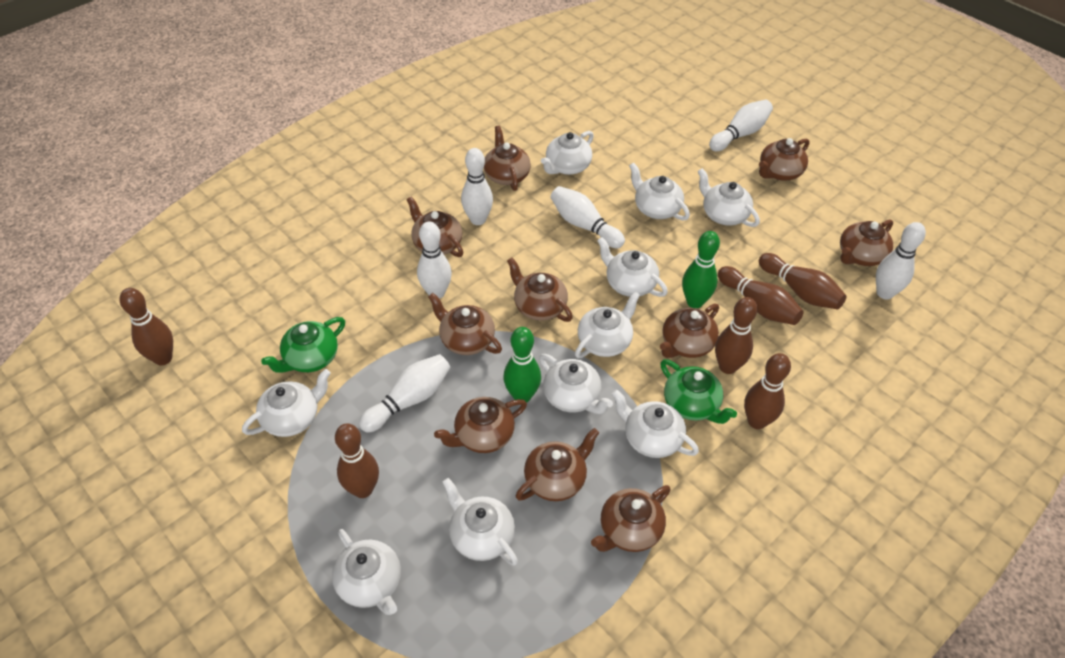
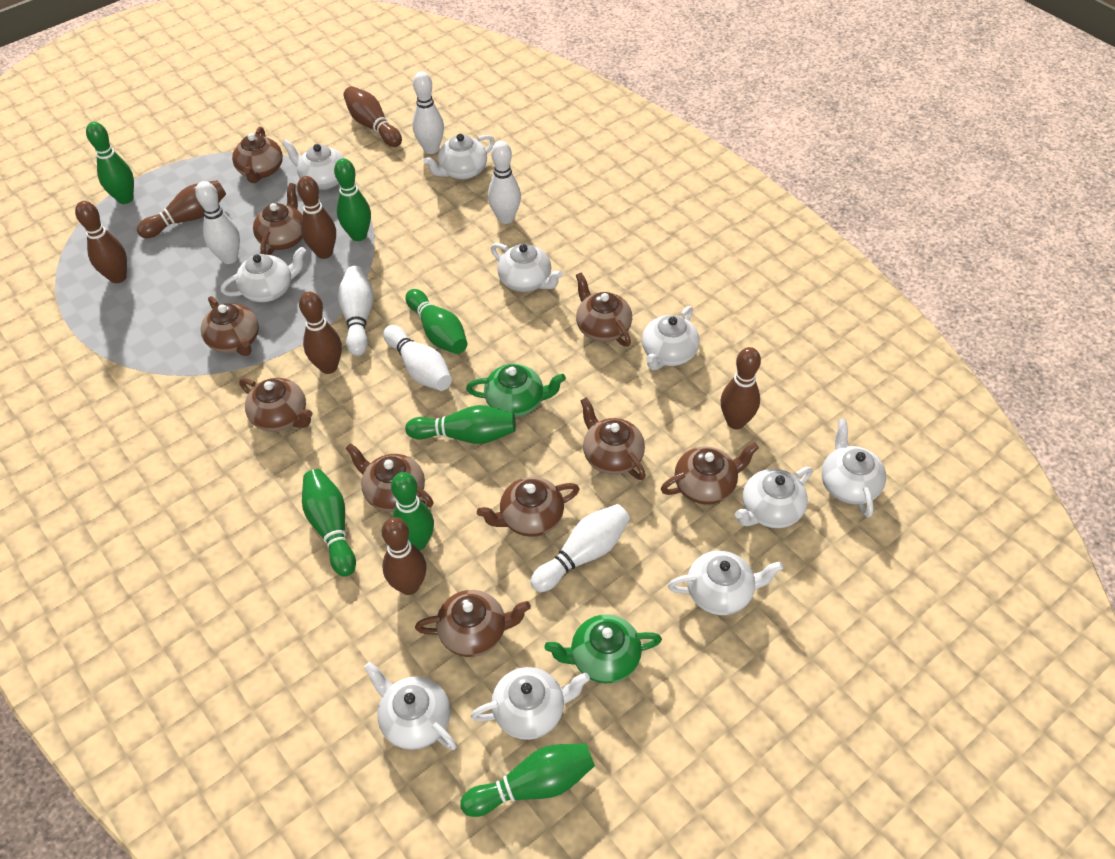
brown bowling pin: 6 -> 7
green bowling pin: 2 -> 7

